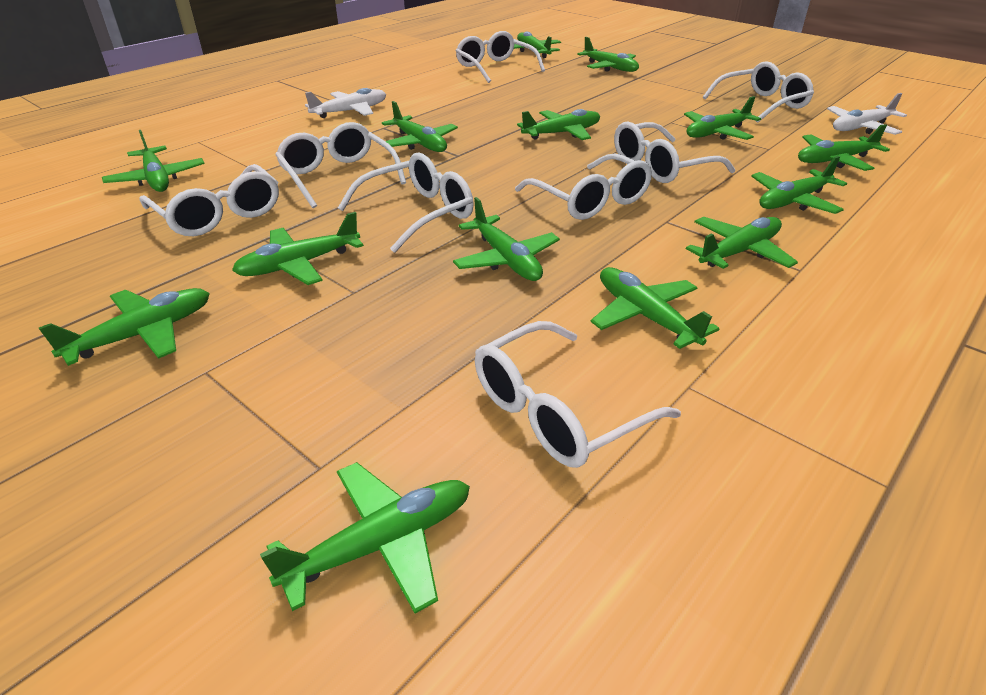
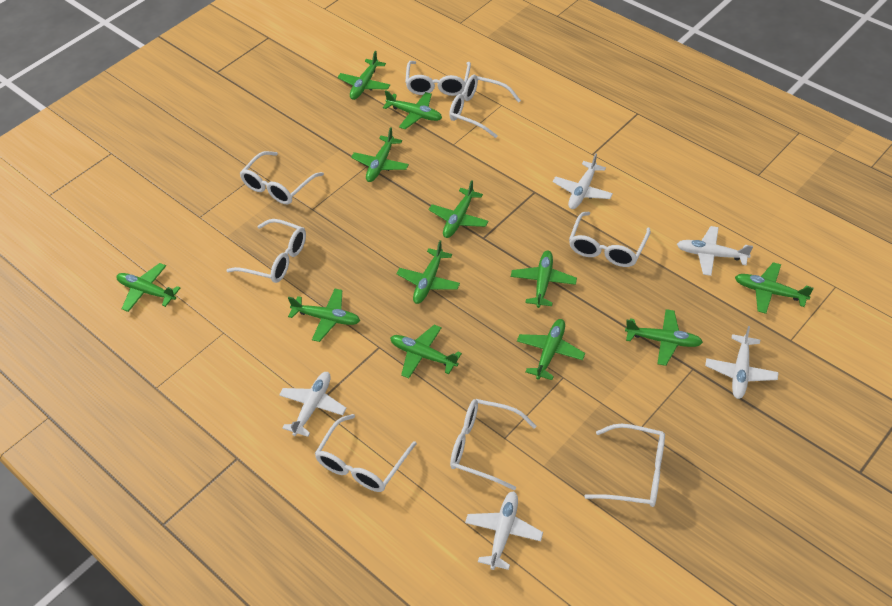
green plane: 14 -> 12
white plane: 2 -> 5

